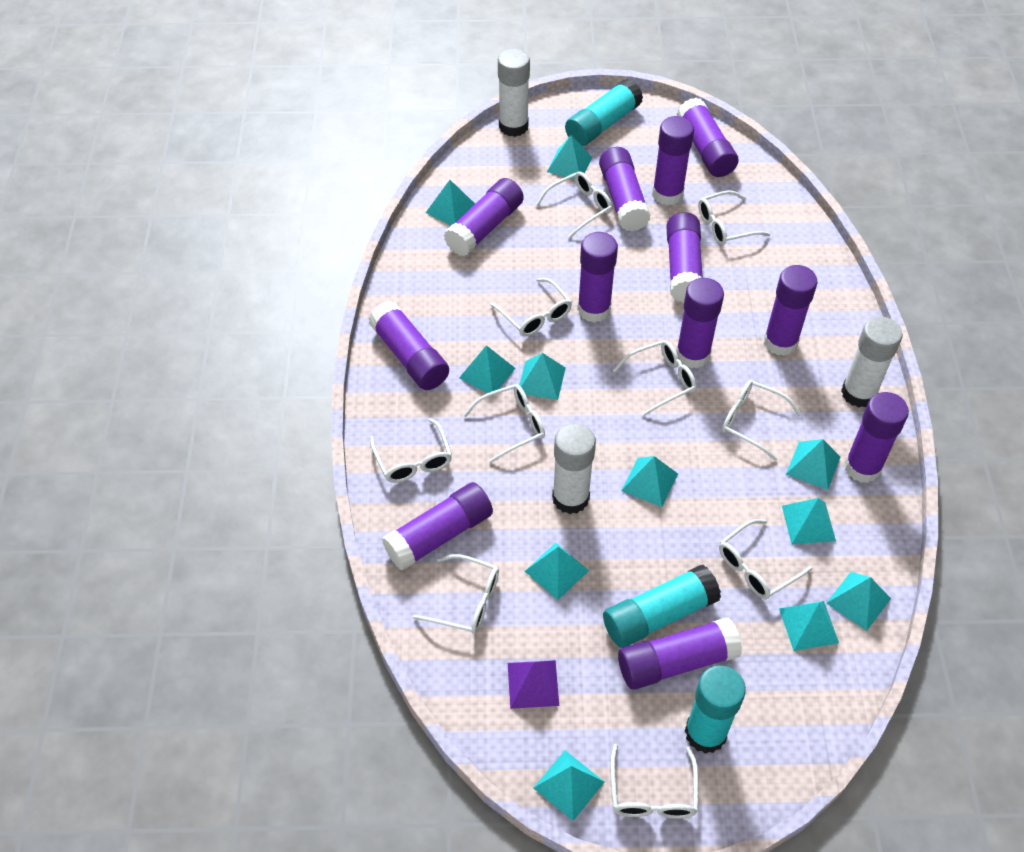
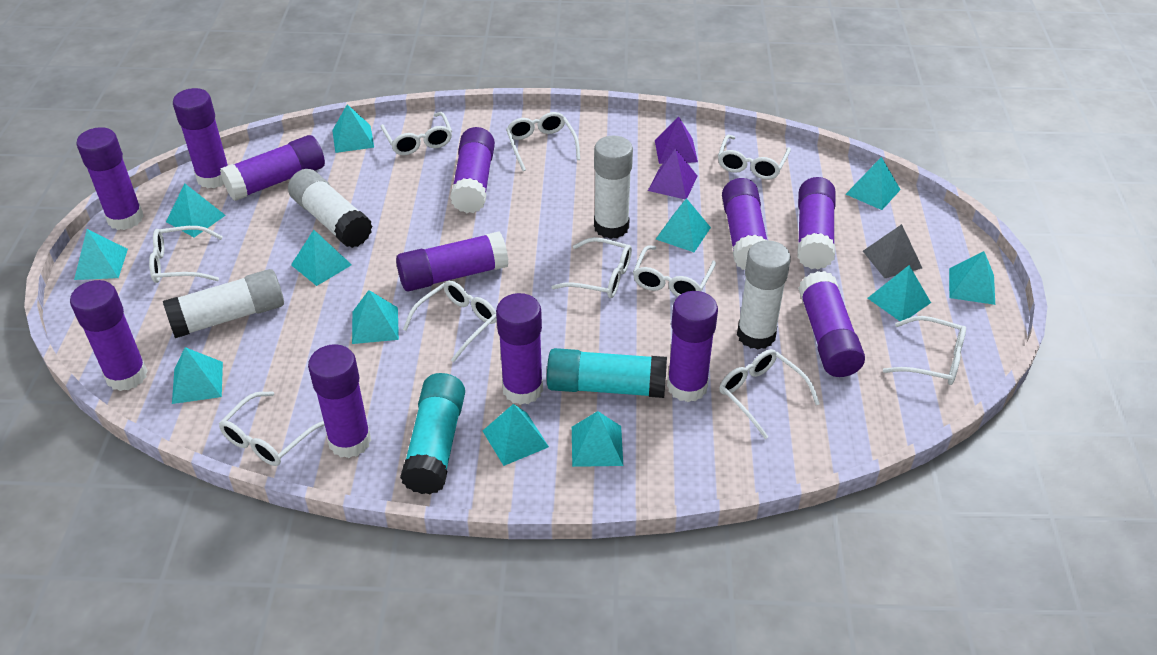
grey pyramid: 0 -> 1
purple pyramid: 1 -> 2
turquoise glue stick: 3 -> 2
turquoise pyramid: 11 -> 12
white glue stick: 3 -> 4

